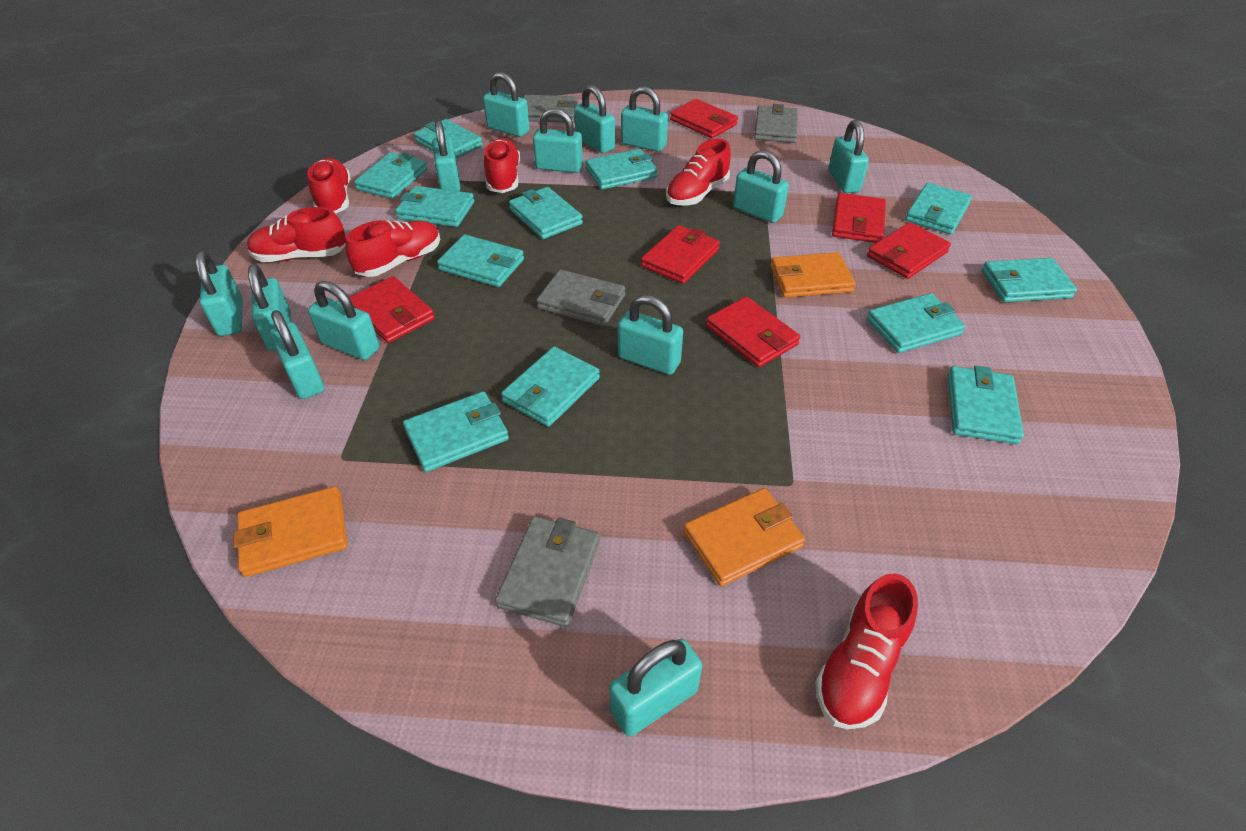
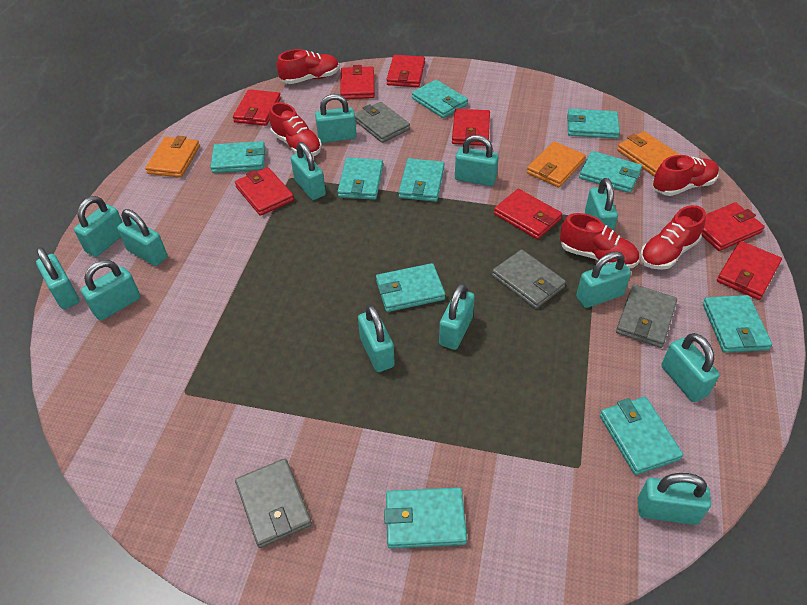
red shoe: 6 -> 5
red wallet: 6 -> 8
turquoise wallet: 12 -> 10

